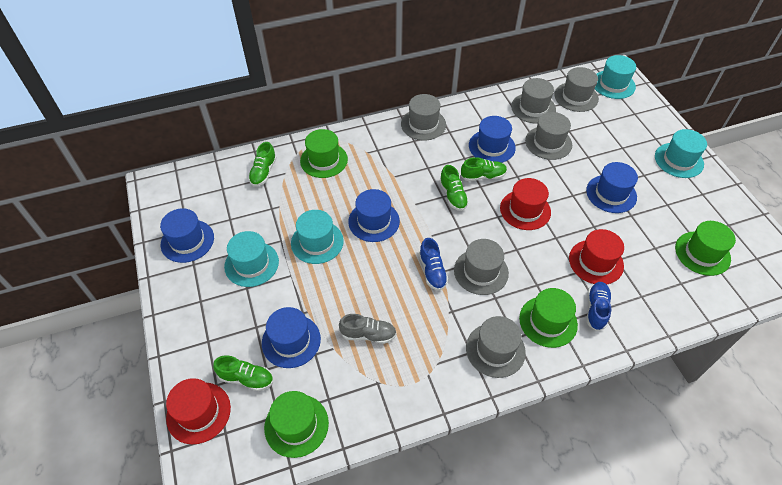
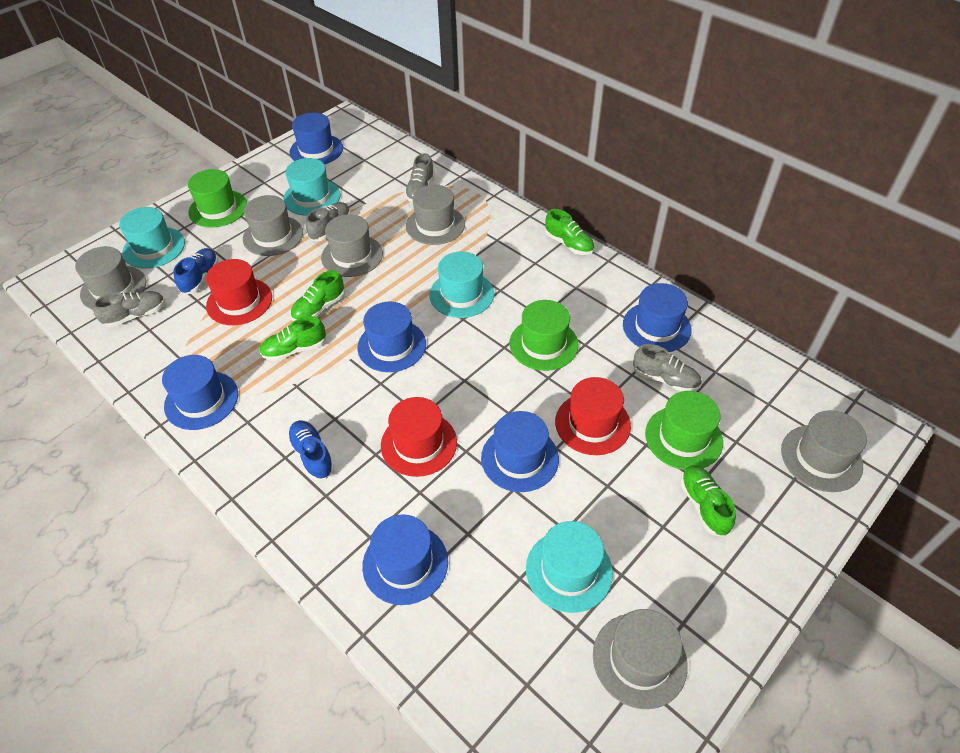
blue hat: 5 -> 6
green hat: 4 -> 3
grey shoe: 1 -> 4

